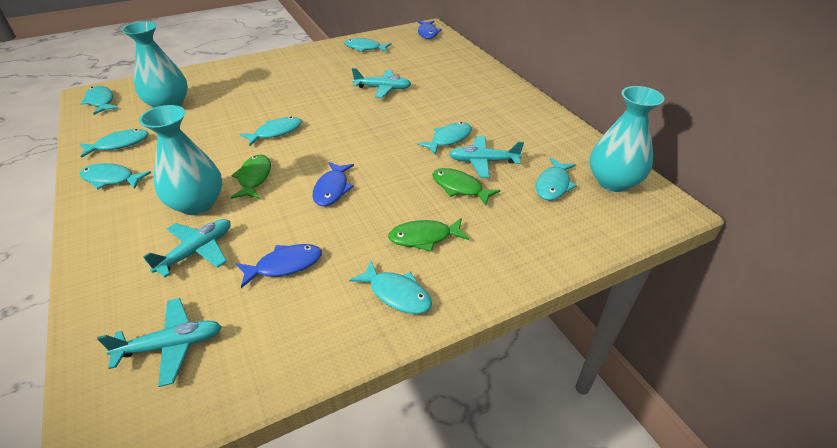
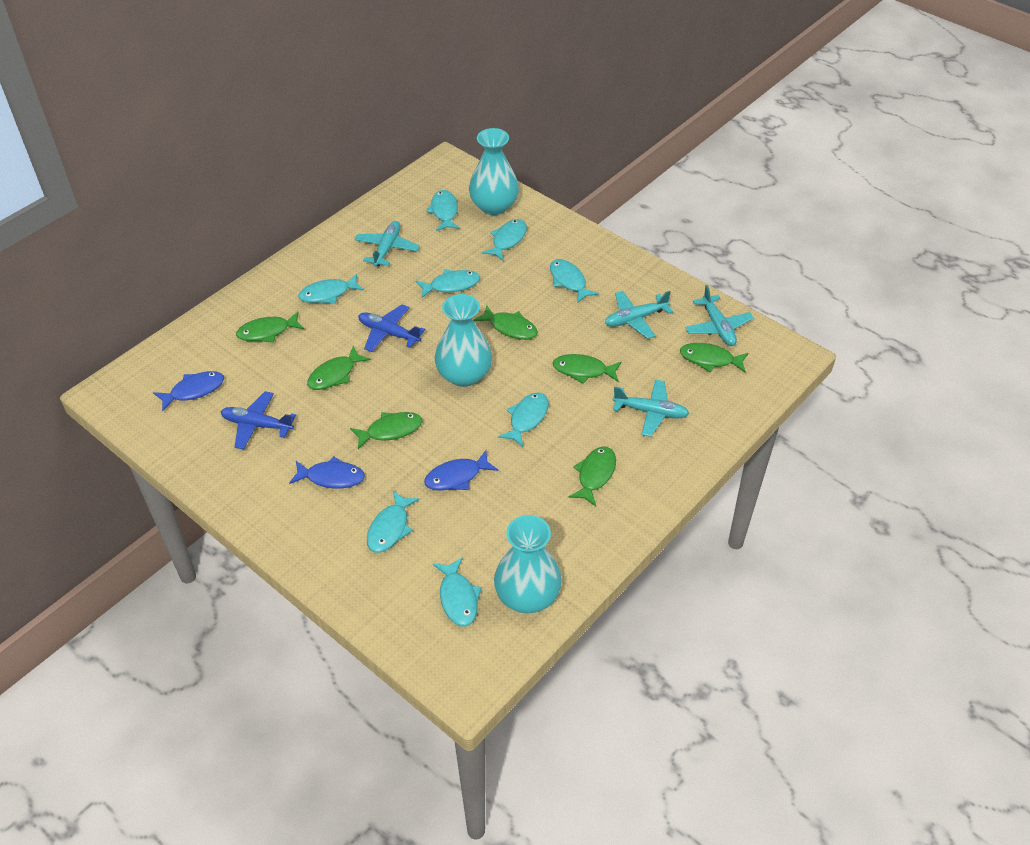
blue plane: 0 -> 2
green fish: 3 -> 7

